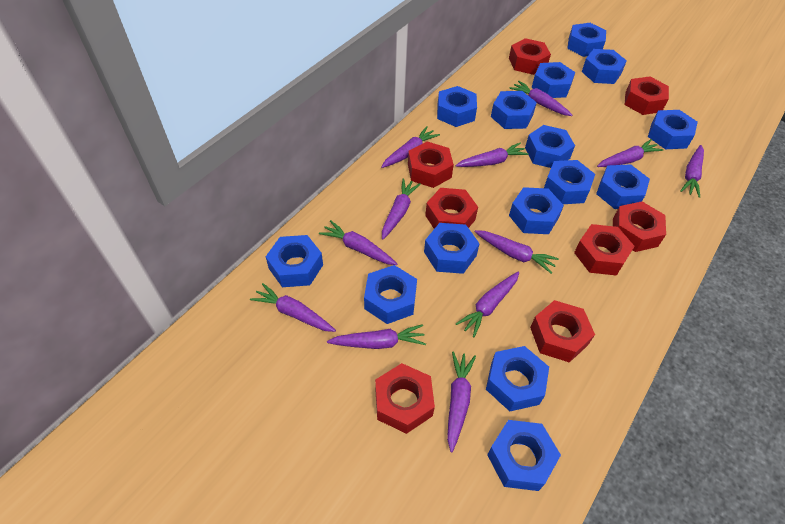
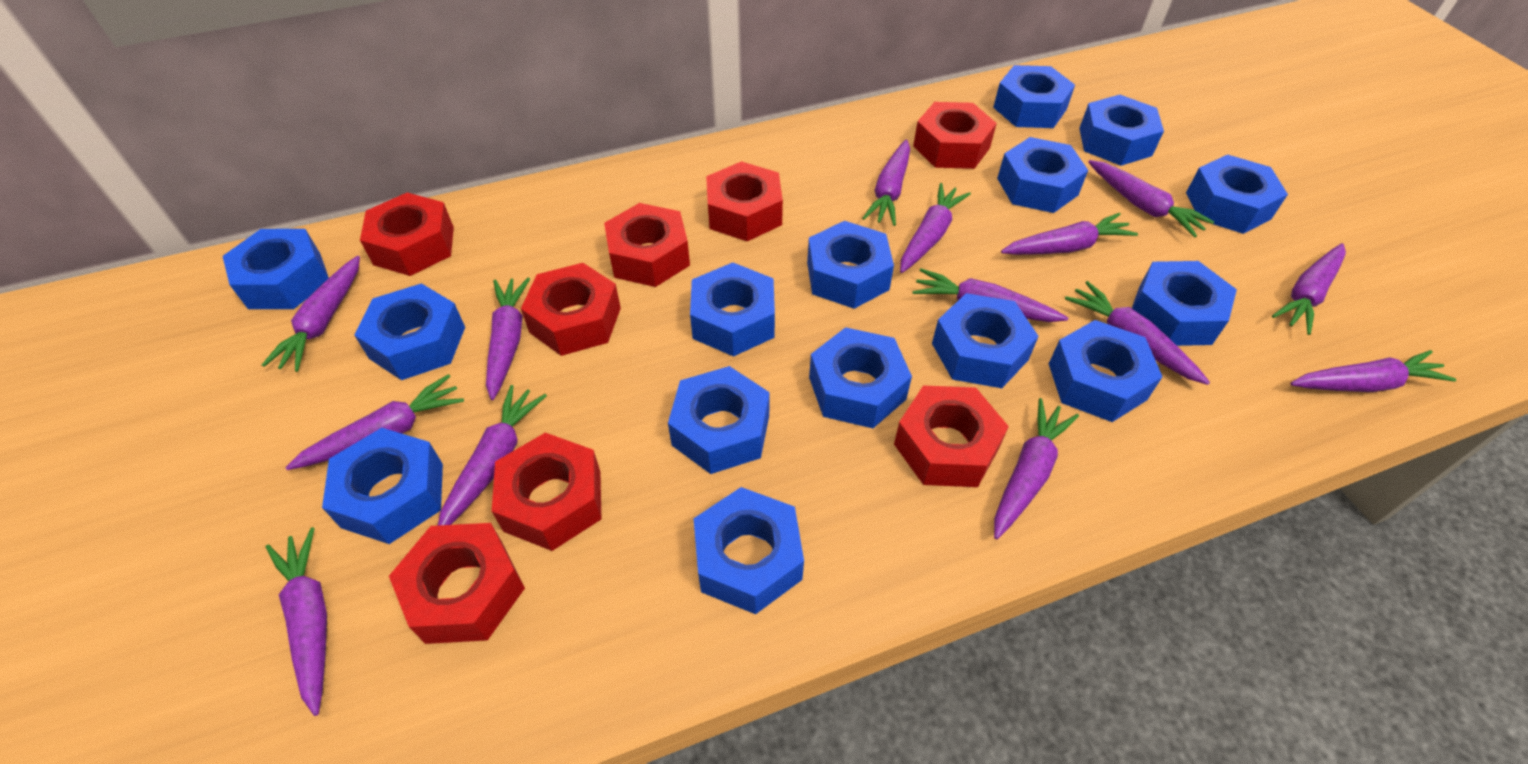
purple carrot: 12 -> 14

